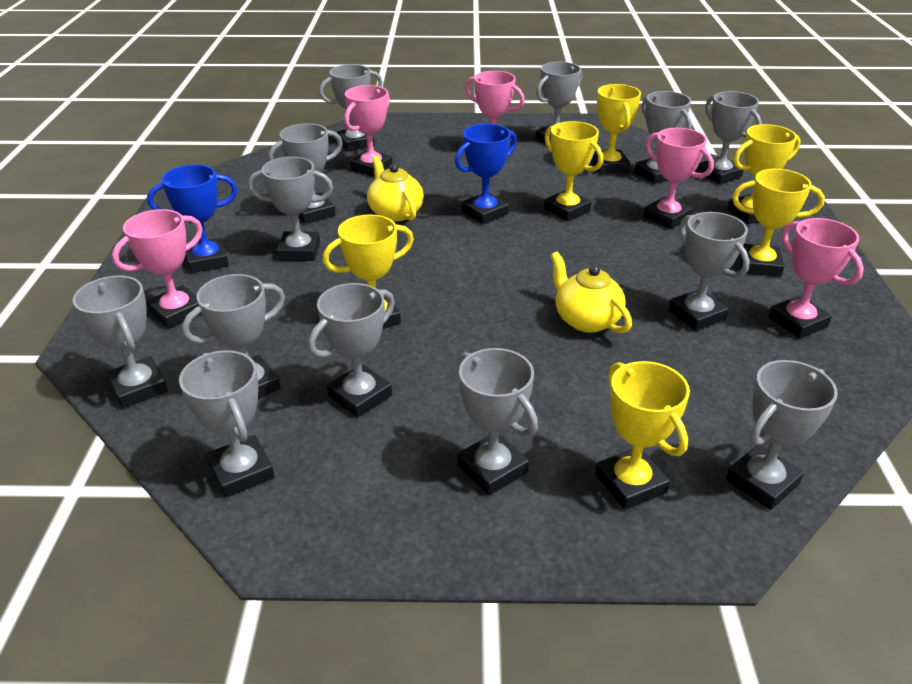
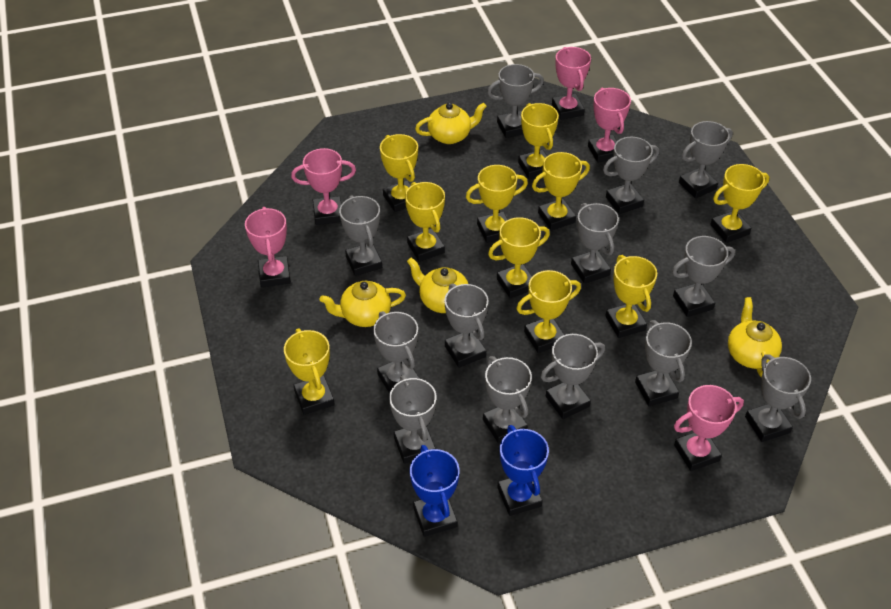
yellow teapot: 2 -> 4
yellow trophy: 6 -> 10

